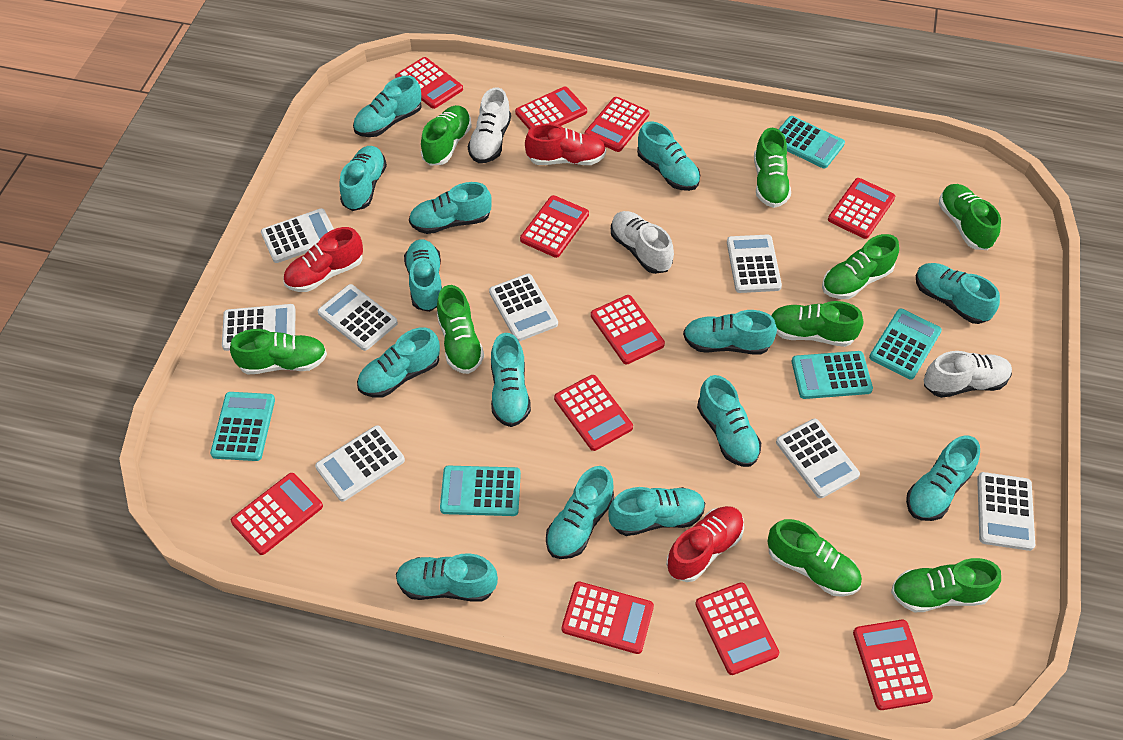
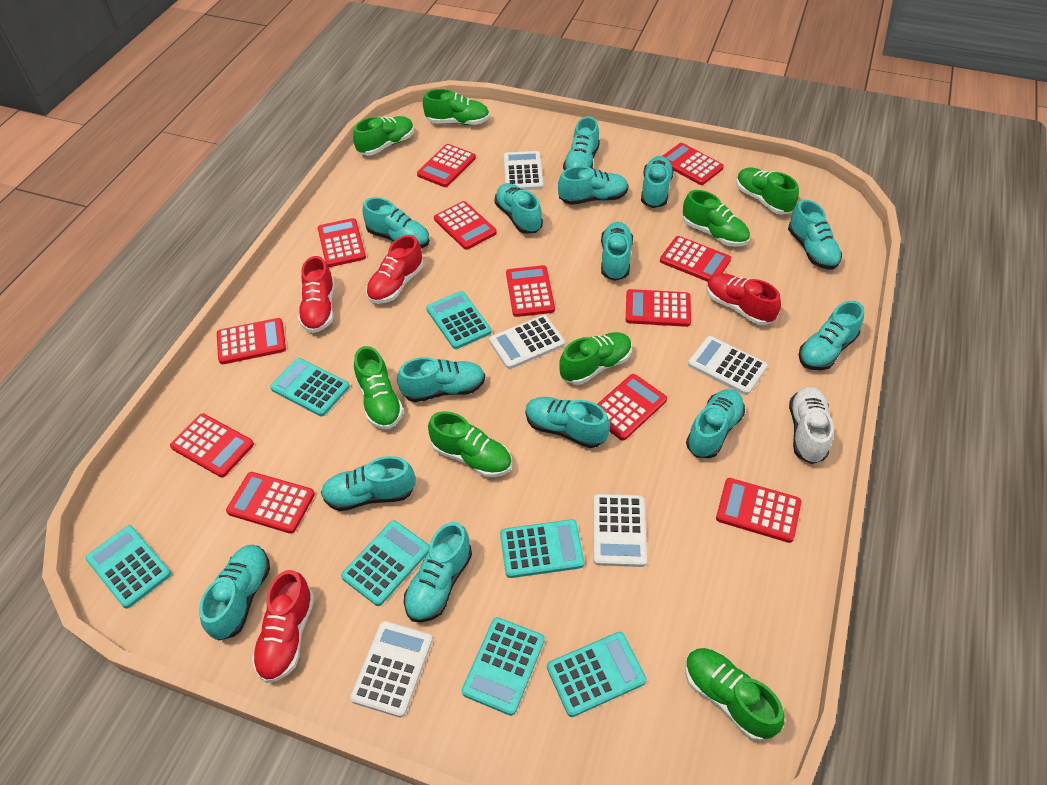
green shoe: 9 -> 8
red calculator: 11 -> 12
red shoe: 3 -> 4
turquoise calculator: 5 -> 7
white calculator: 8 -> 5
white shoe: 3 -> 1

